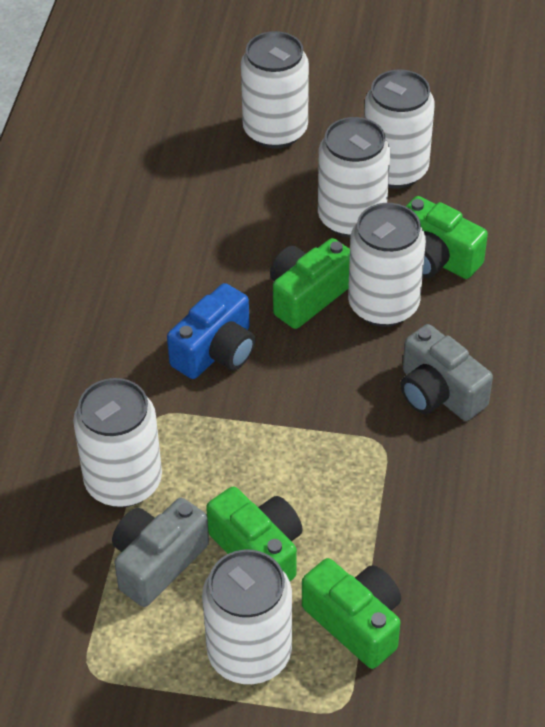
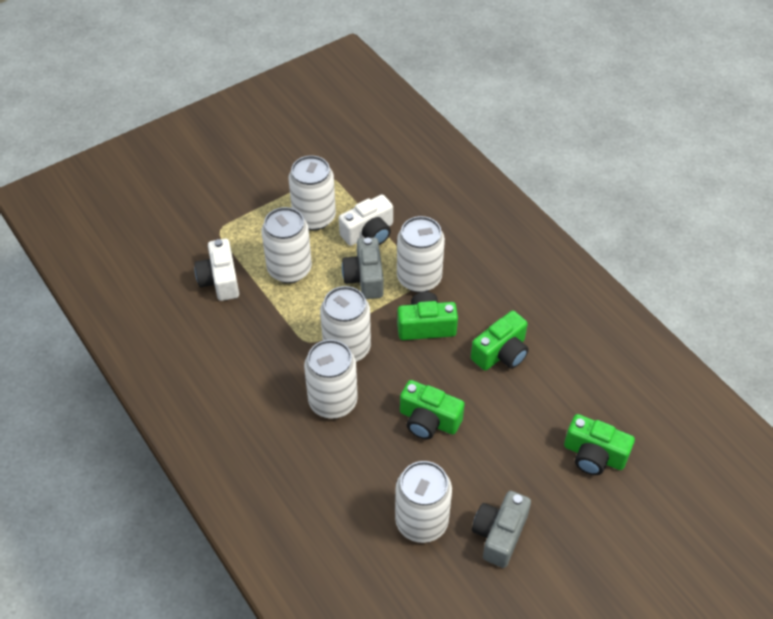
blue camera: 1 -> 0
white camera: 0 -> 2

